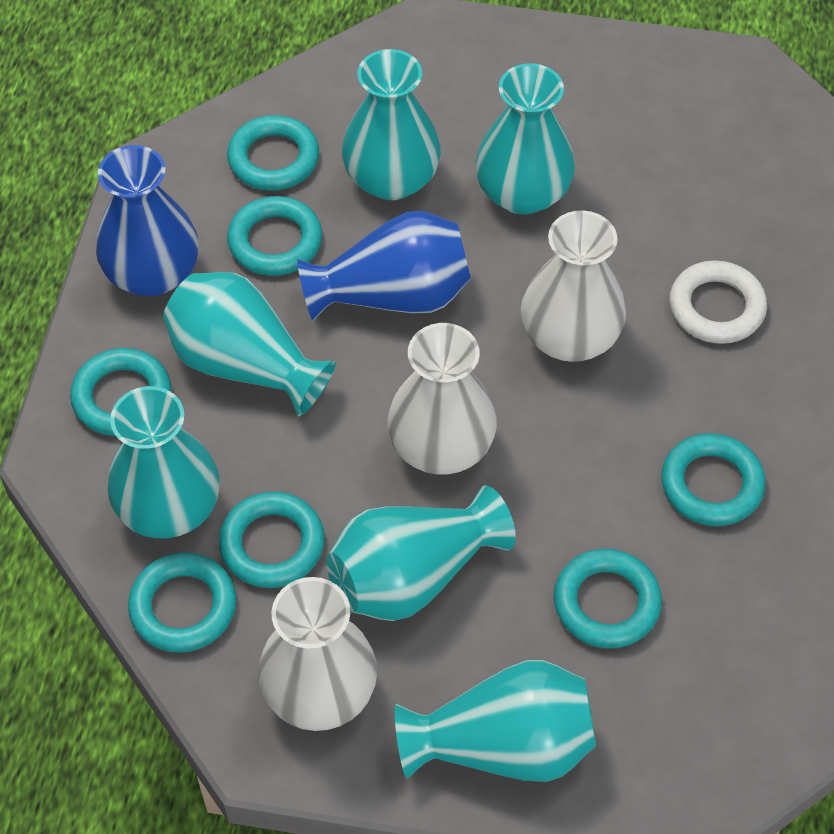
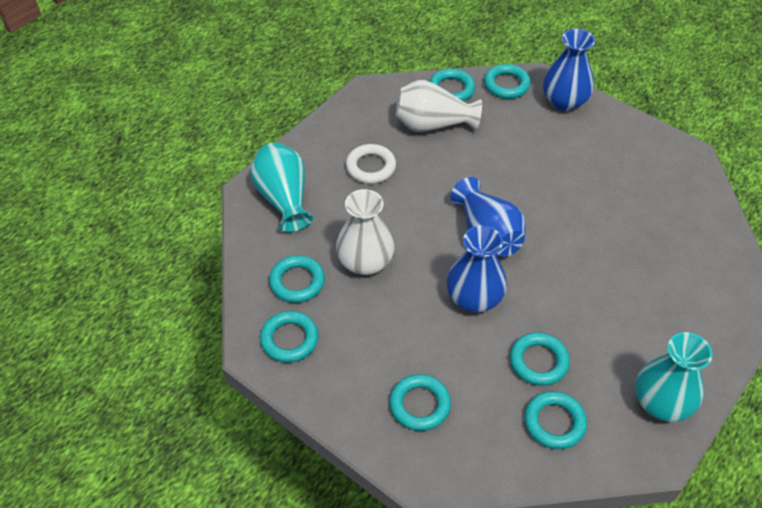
blue vase: 2 -> 3
turquoise vase: 6 -> 2
white vase: 3 -> 2

